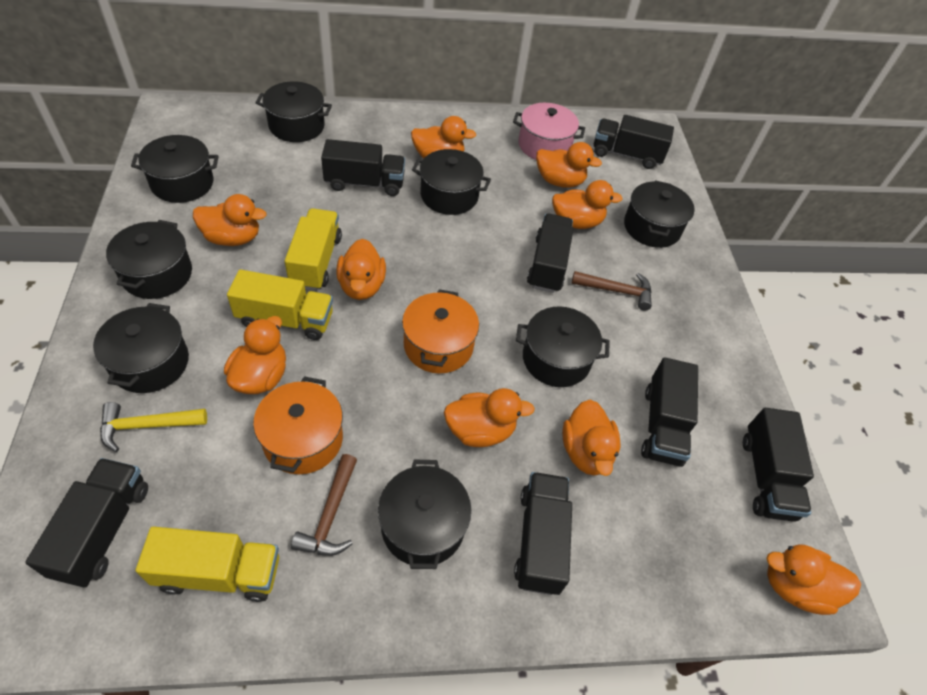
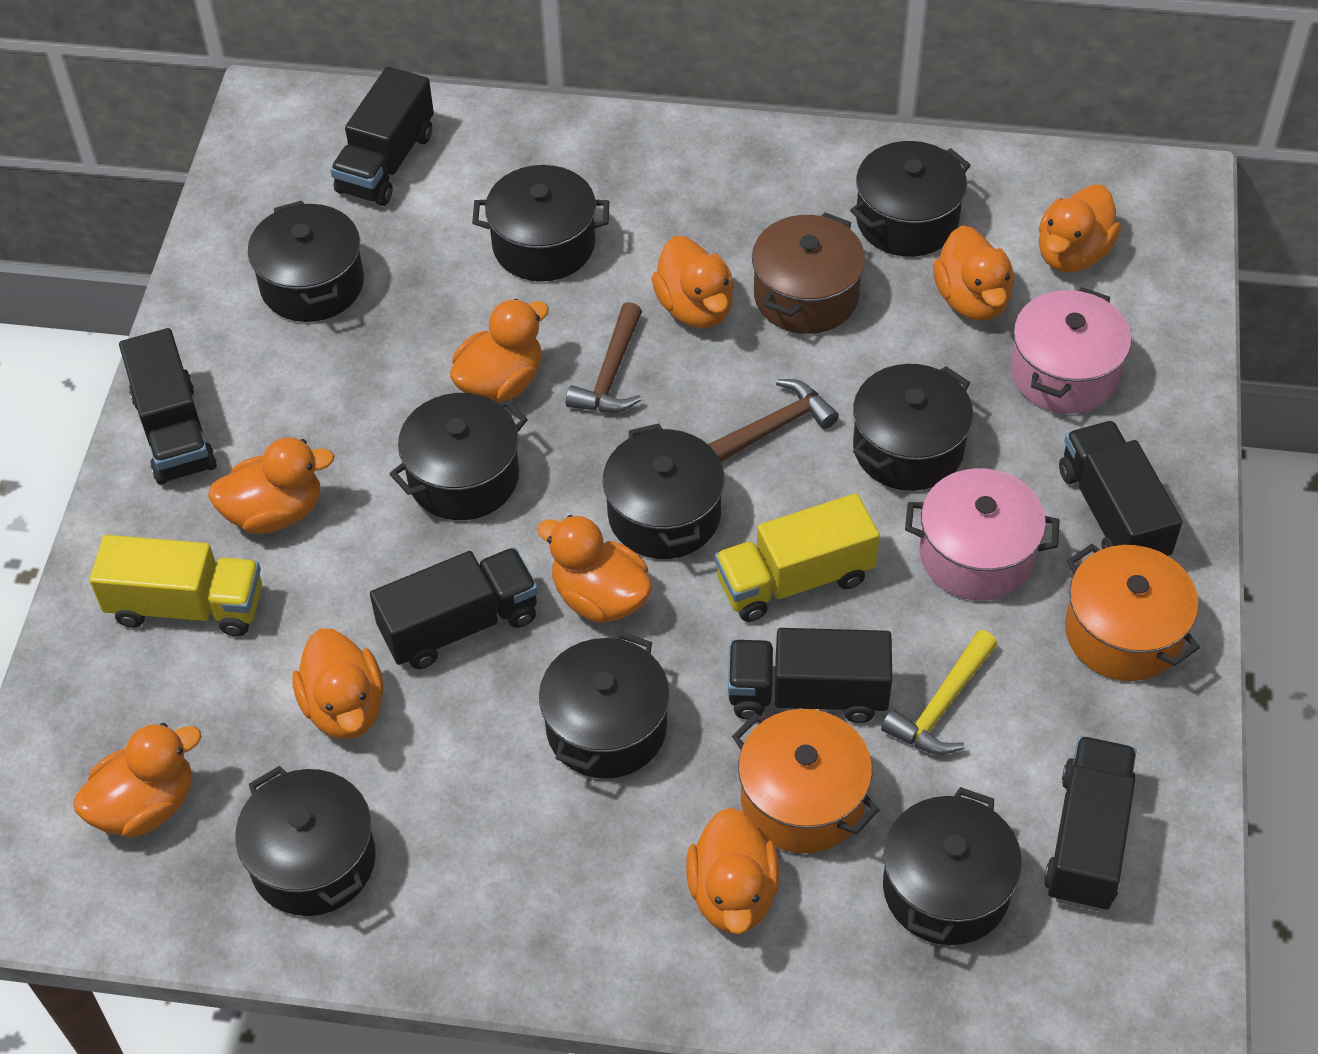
black pot: 8 -> 9
black truck: 7 -> 6
brown pot: 0 -> 1
pink pot: 1 -> 2
yellow truck: 3 -> 2

